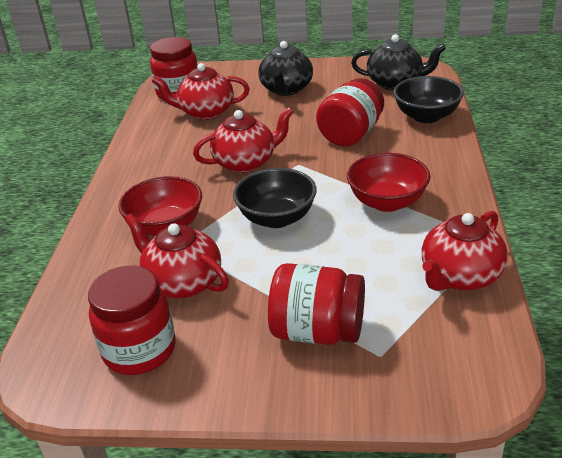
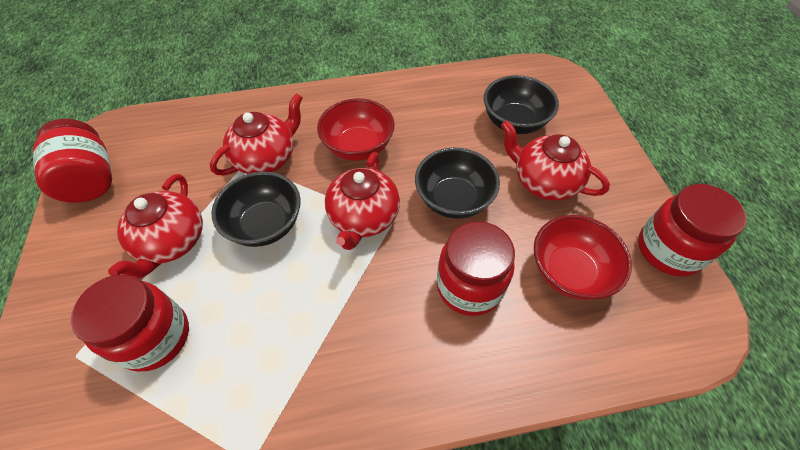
black bowl: 2 -> 3
black teapot: 2 -> 0

